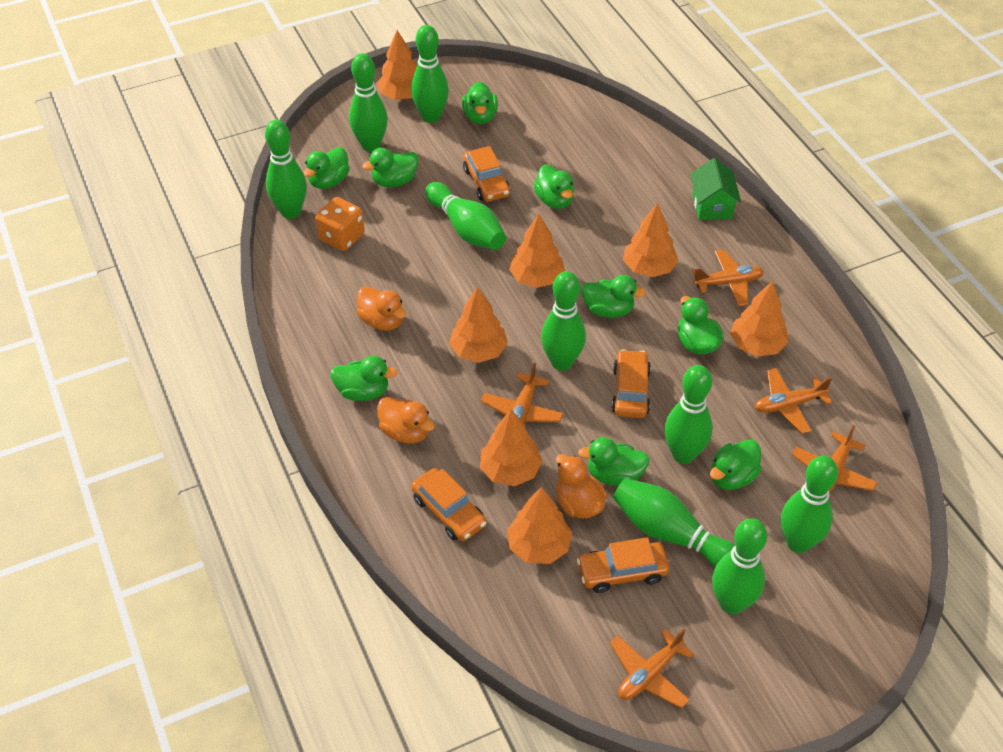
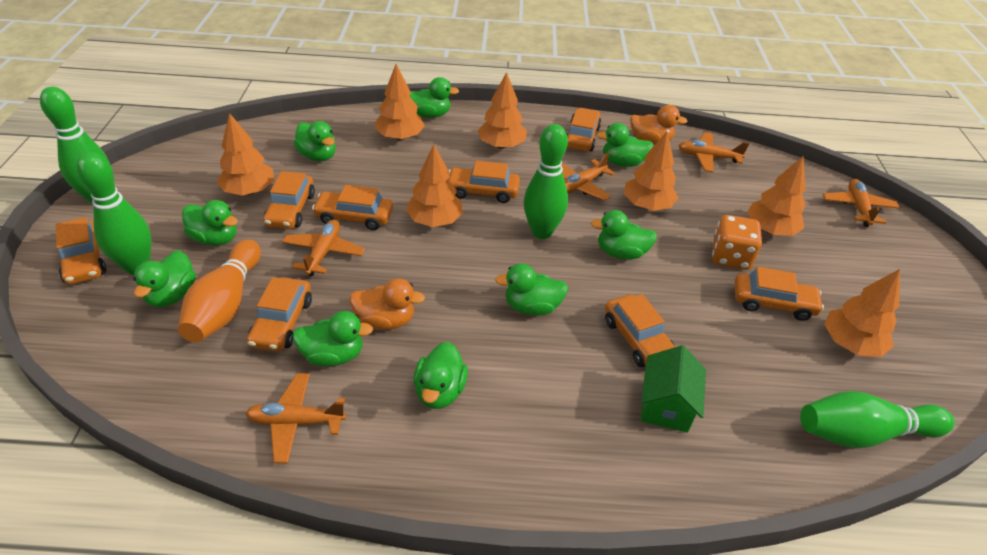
green bowling pin: 9 -> 4
orange bowling pin: 0 -> 1
orange car: 4 -> 8
orange duck: 3 -> 2

